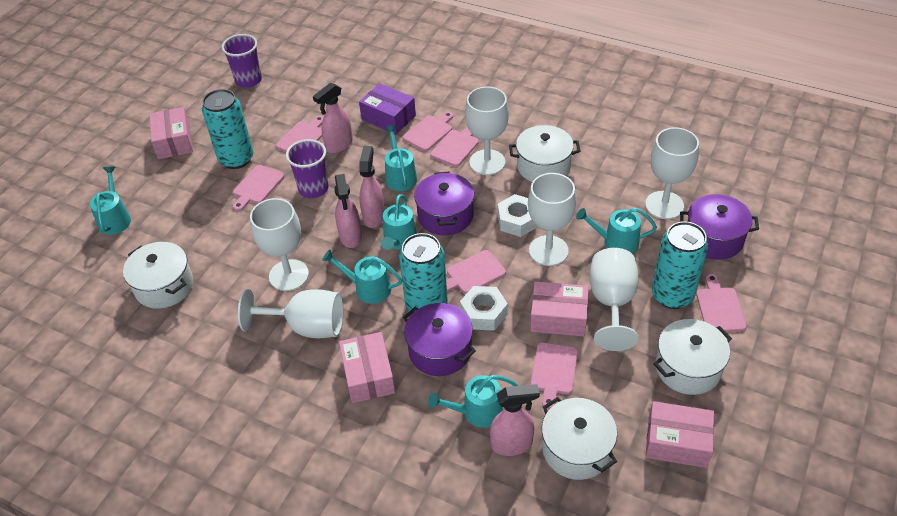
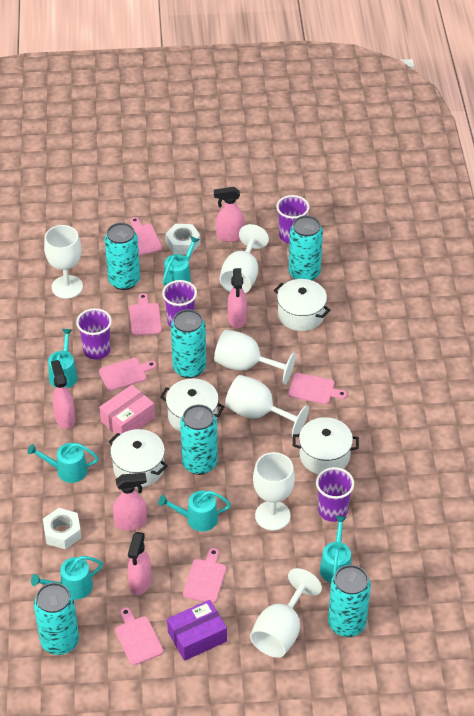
pink box: 4 -> 1
pink cutting board: 7 -> 6
pink spray bottle: 4 -> 5
purple cup: 2 -> 4
purple pot: 3 -> 0
turquoise can: 3 -> 6

